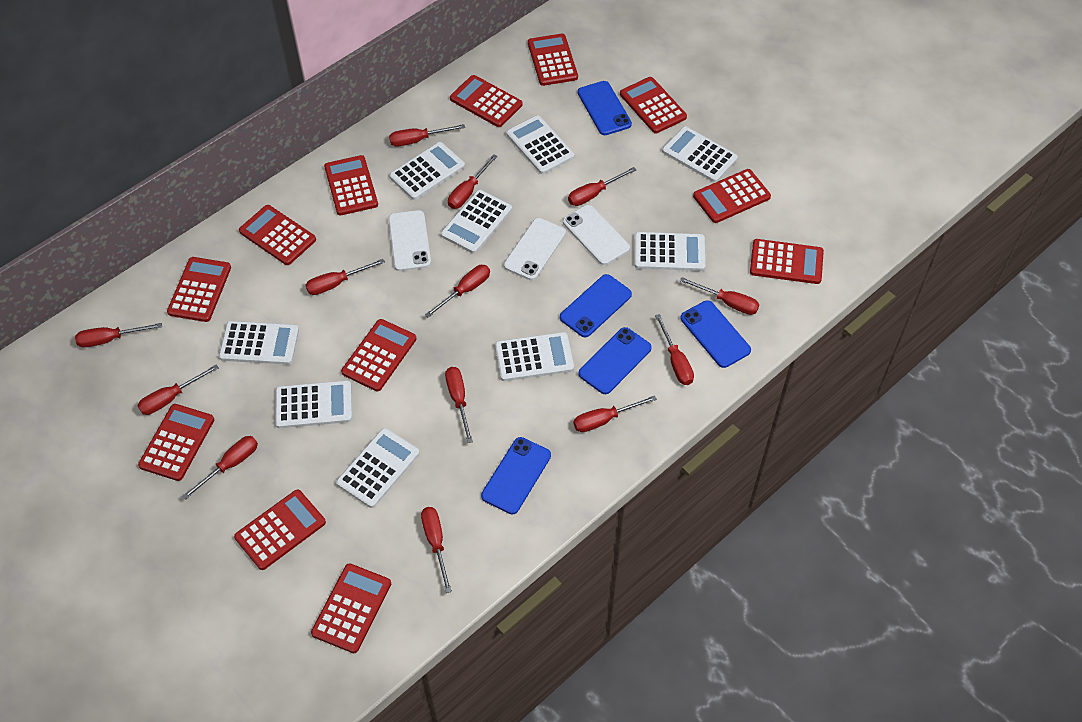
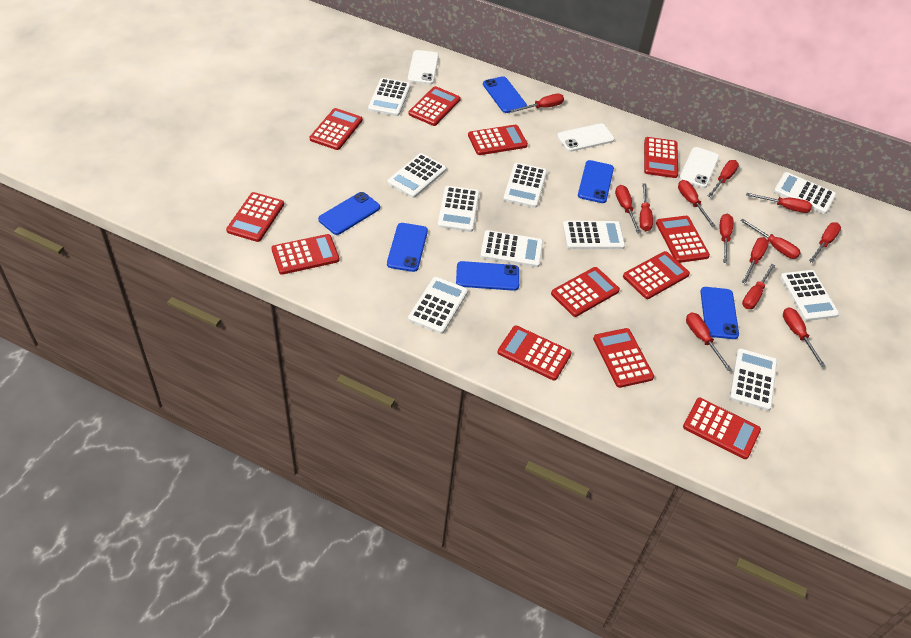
blue phone: 5 -> 6
white calculator: 9 -> 10

